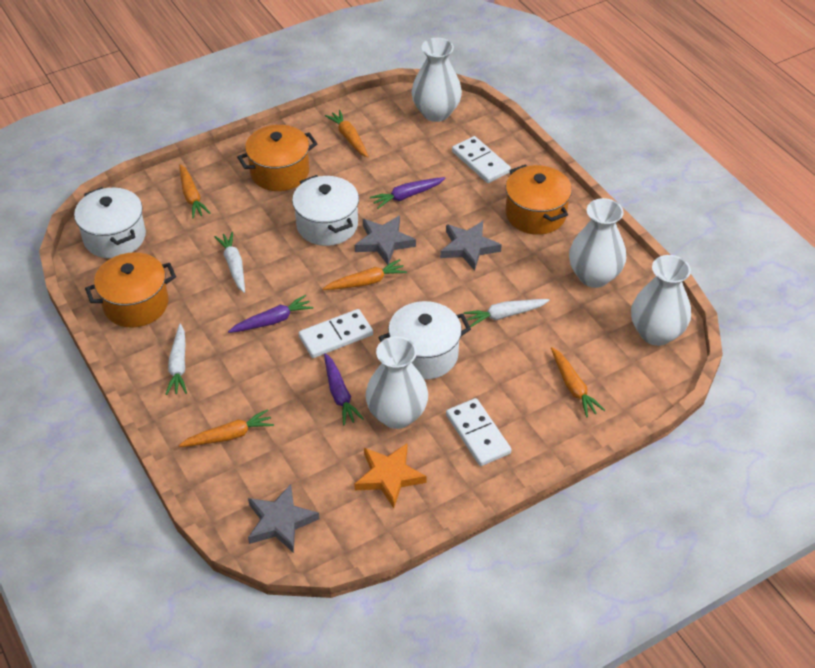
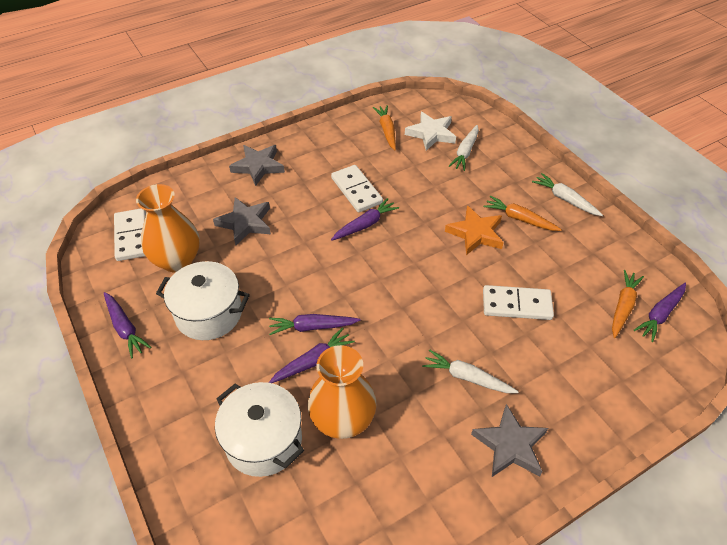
orange carrot: 5 -> 3
orange pot: 3 -> 0
orange vase: 0 -> 2
purple carrot: 3 -> 5
white pot: 3 -> 2
white star: 0 -> 1
white vase: 4 -> 0

